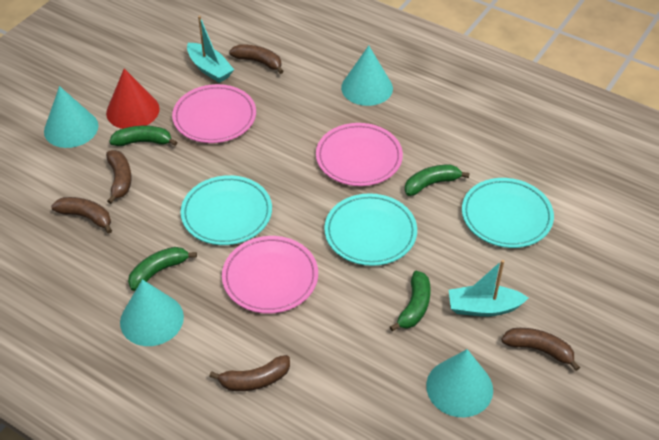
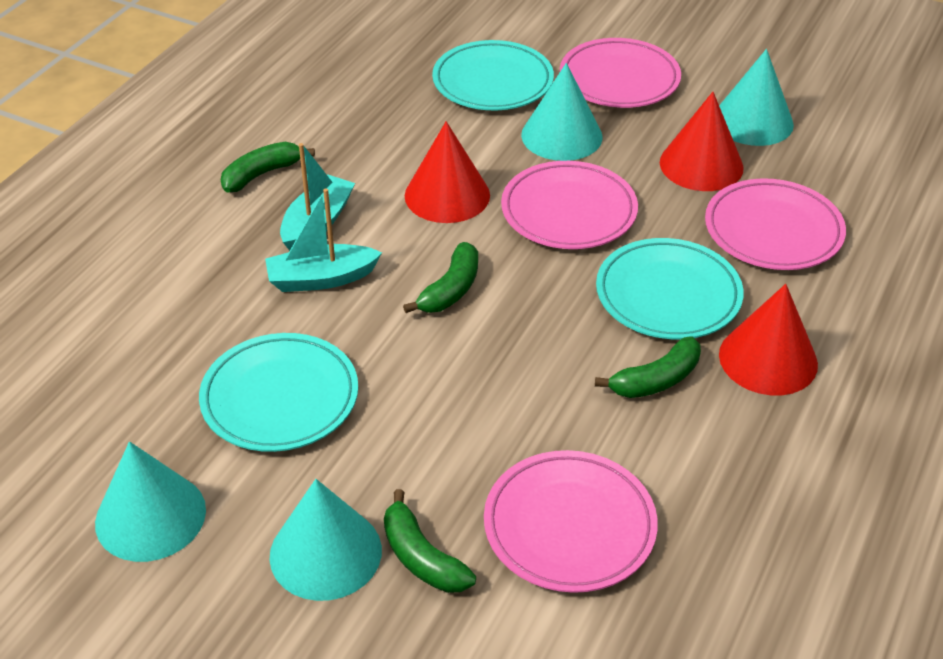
brown banana: 5 -> 0
pink plate: 3 -> 4
red cone: 1 -> 3

